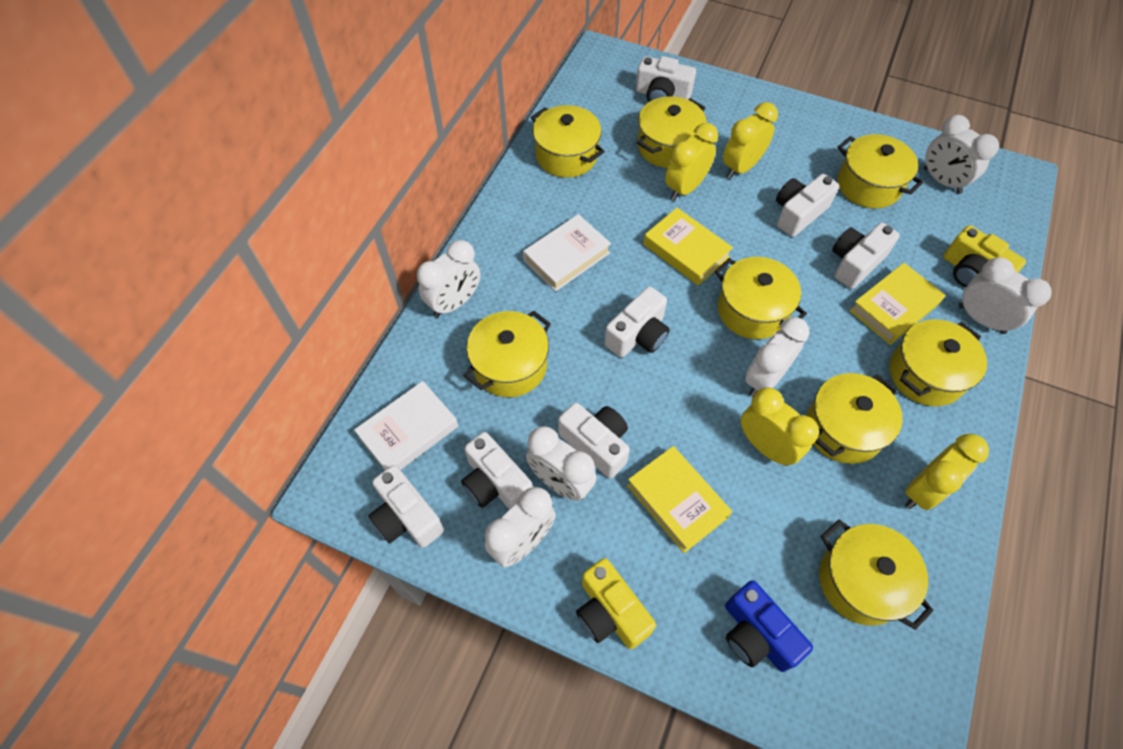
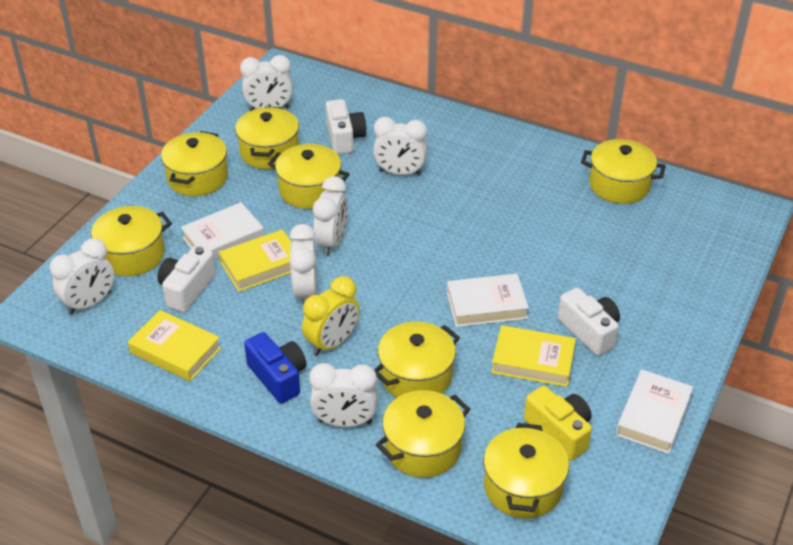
white book: 2 -> 3
white camera: 7 -> 3
yellow camera: 2 -> 1
yellow clock: 4 -> 1

